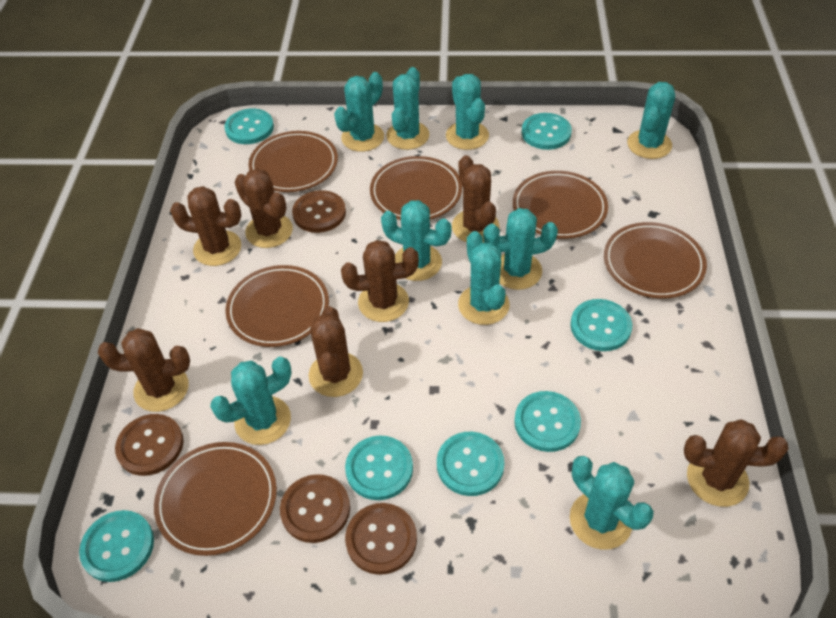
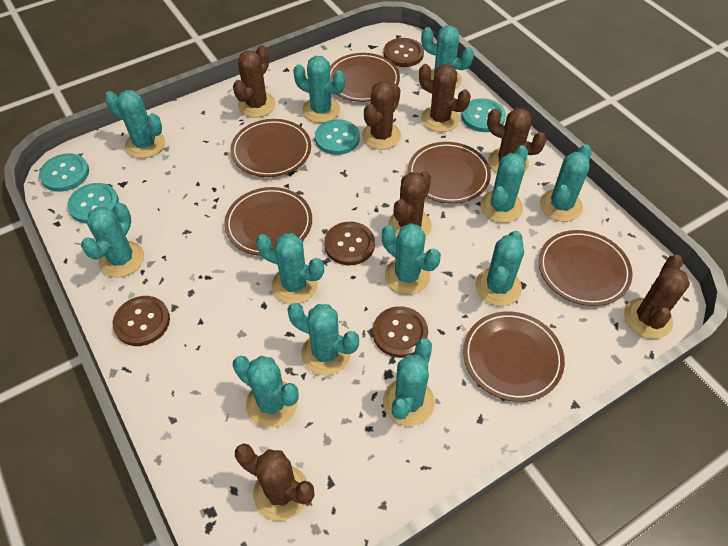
turquoise button: 7 -> 4
turquoise cactus: 9 -> 12

